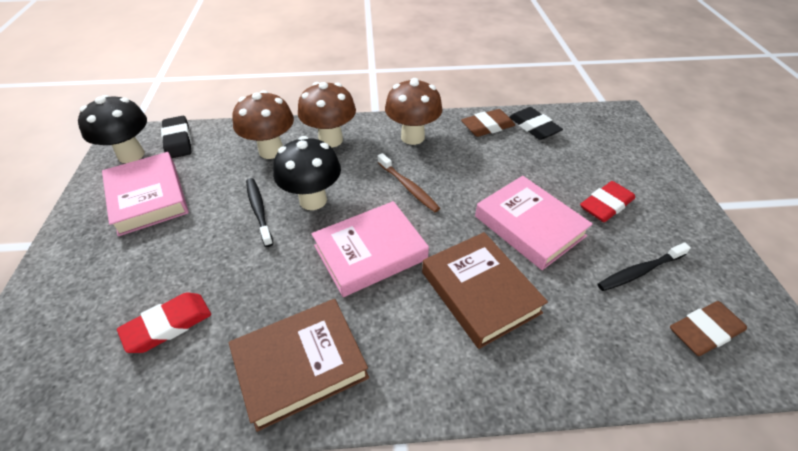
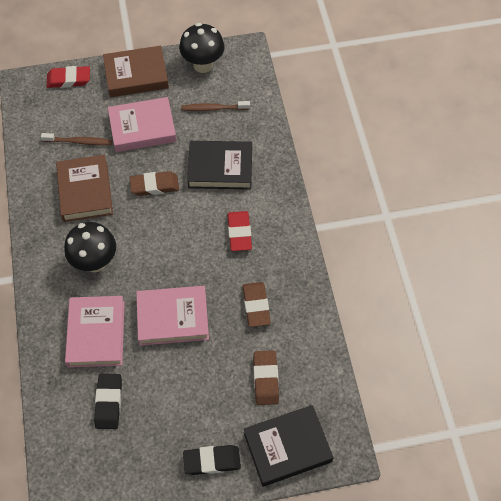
black book: 0 -> 2
black toothbrush: 2 -> 0
brown eraser: 2 -> 3
brown mushroom: 3 -> 0
brown toothbrush: 1 -> 2

